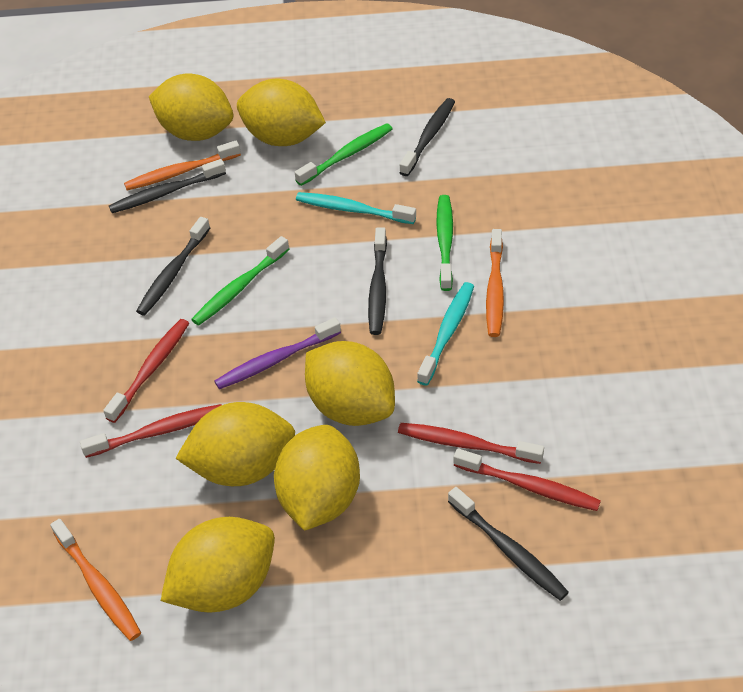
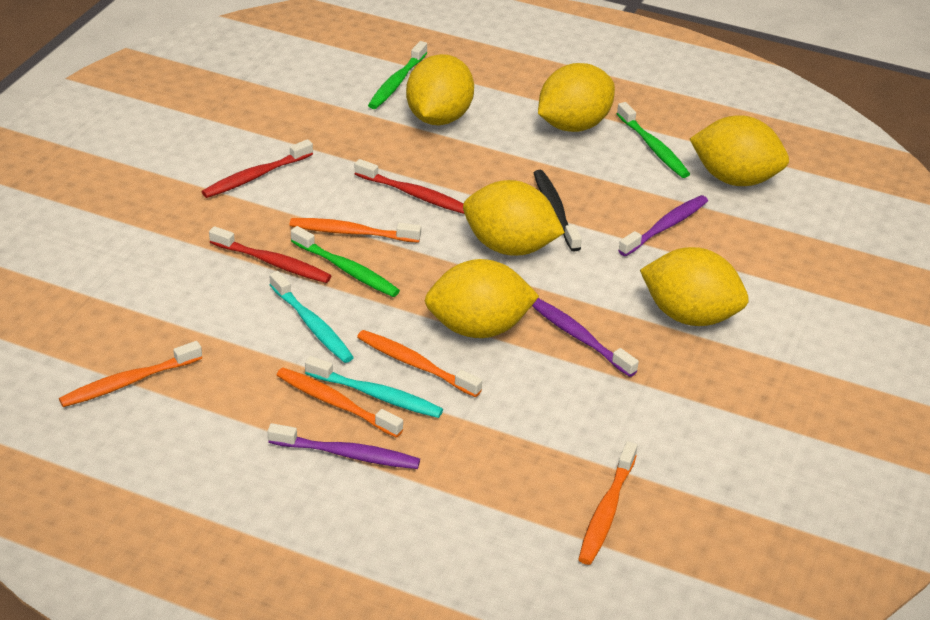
black toothbrush: 5 -> 1
orange toothbrush: 3 -> 5
purple toothbrush: 1 -> 3
red toothbrush: 4 -> 3

